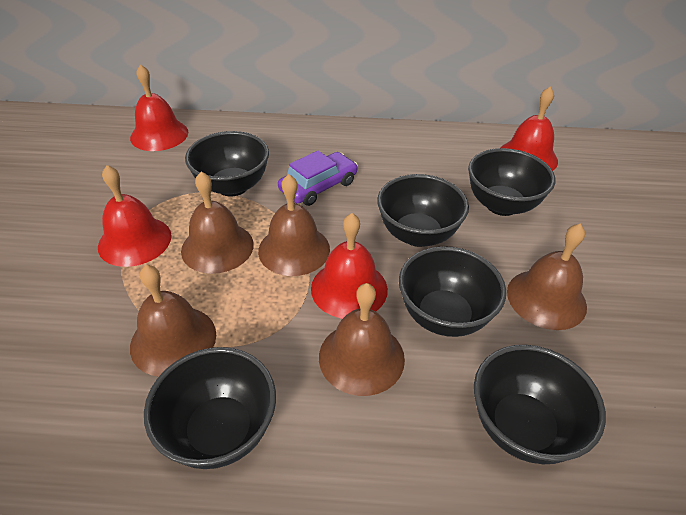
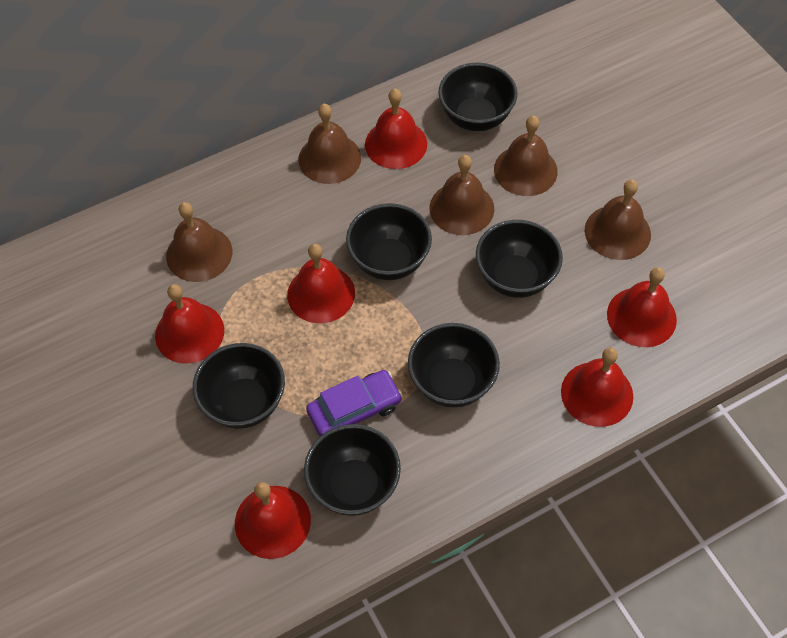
red bell: 4 -> 6

